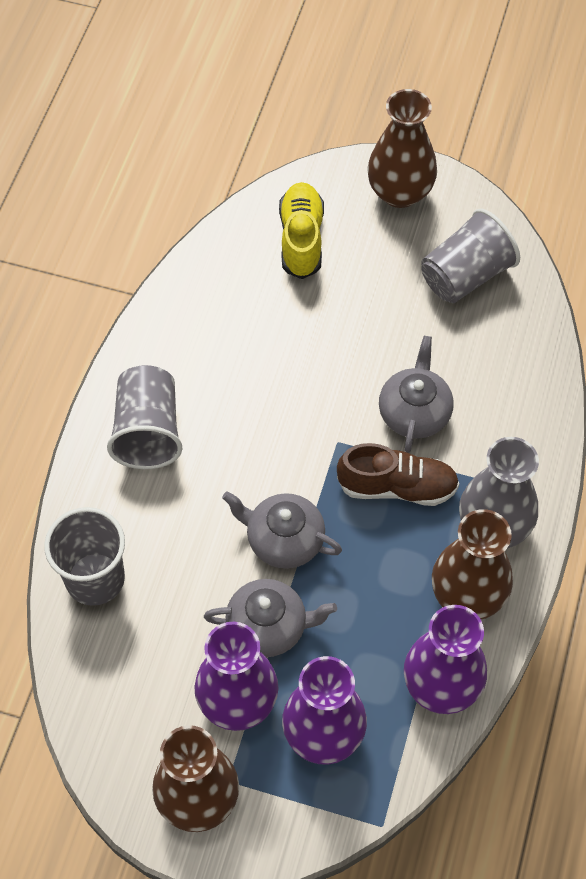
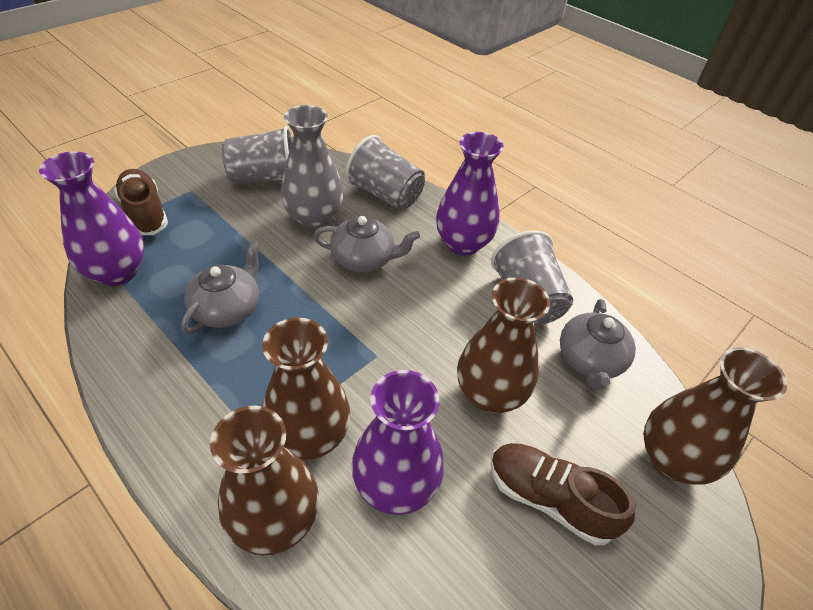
brown shoe: 1 -> 2
brown vase: 3 -> 4
yellow shoe: 1 -> 0

